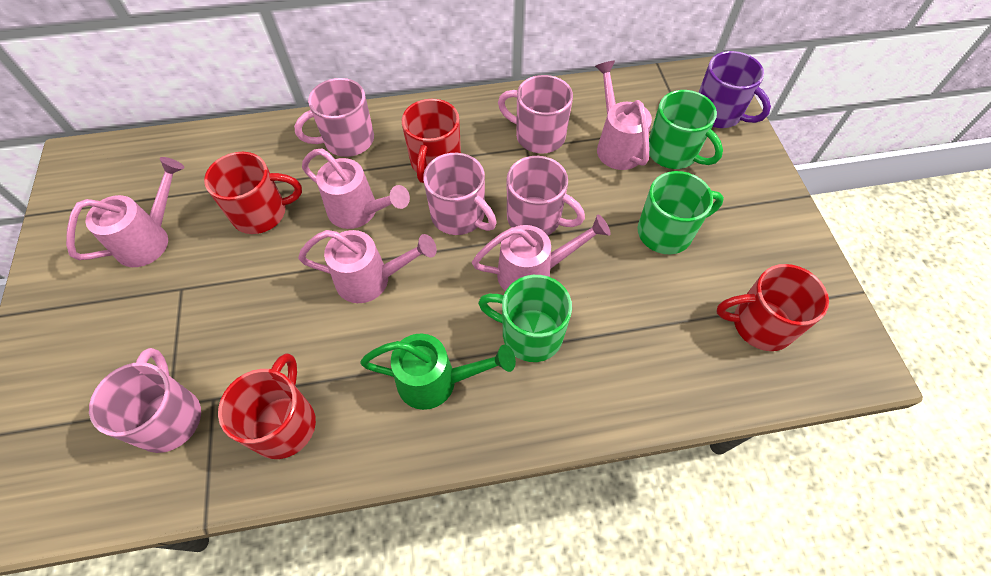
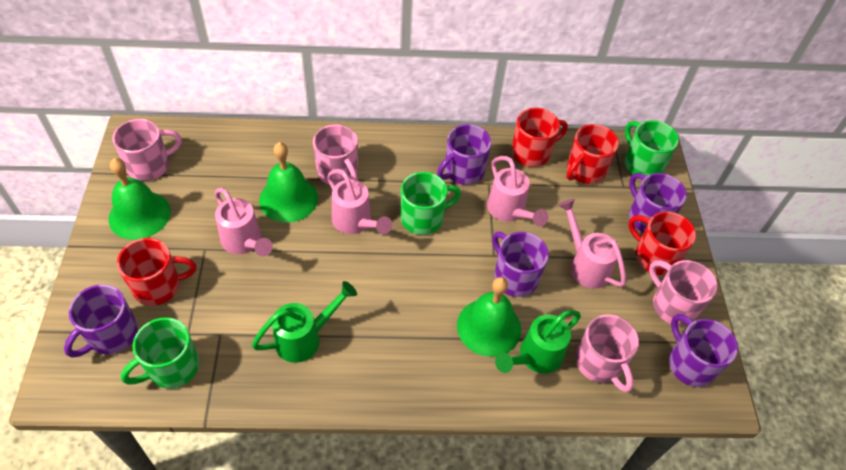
green bell: 0 -> 3
green watering can: 1 -> 2
pink mug: 5 -> 4
pink watering can: 5 -> 4
purple mug: 1 -> 5

